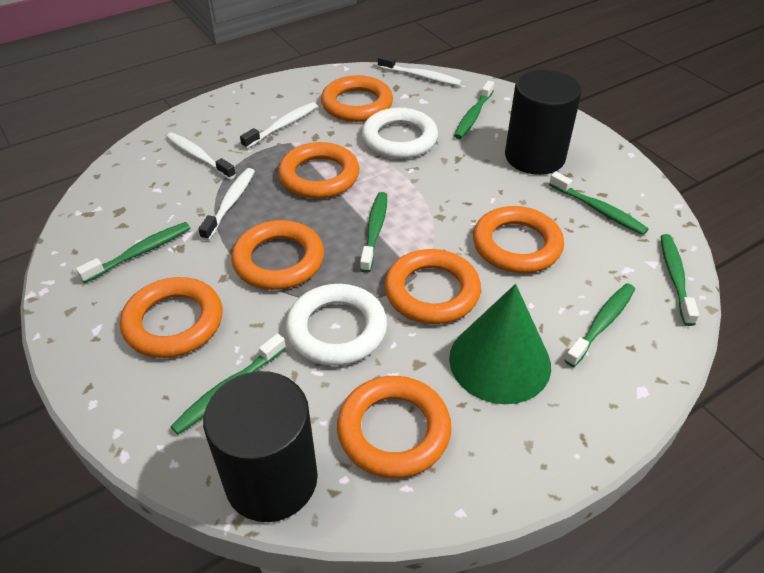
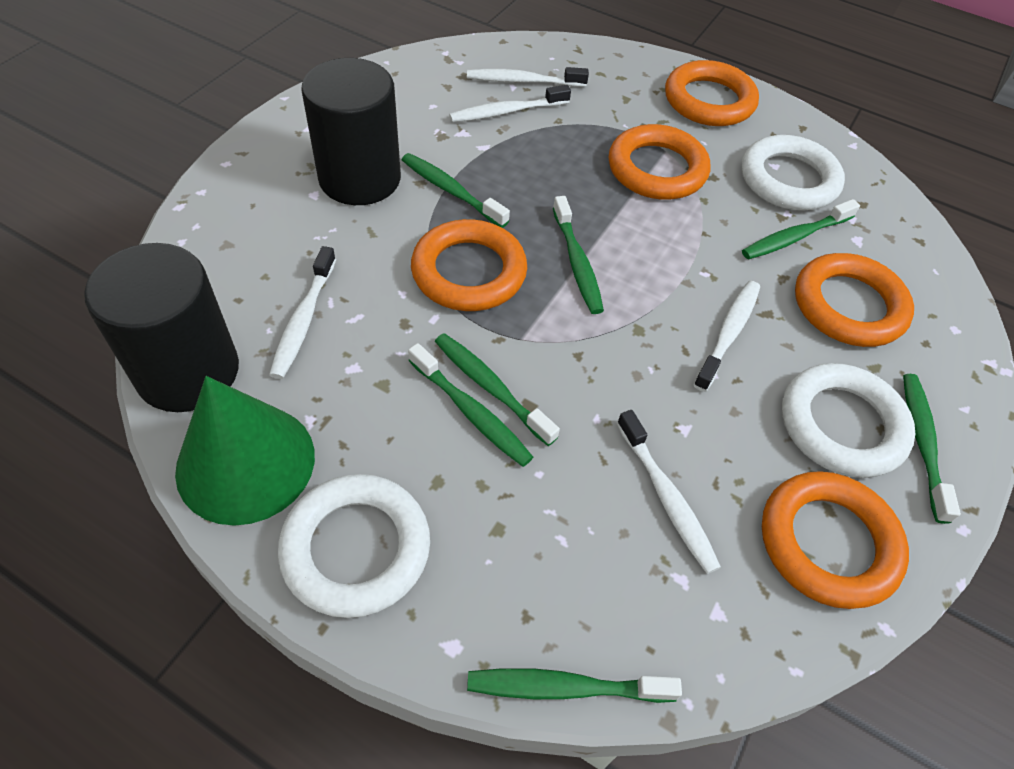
orange ring: 7 -> 5
white ring: 2 -> 3
white toothbrush: 4 -> 5

